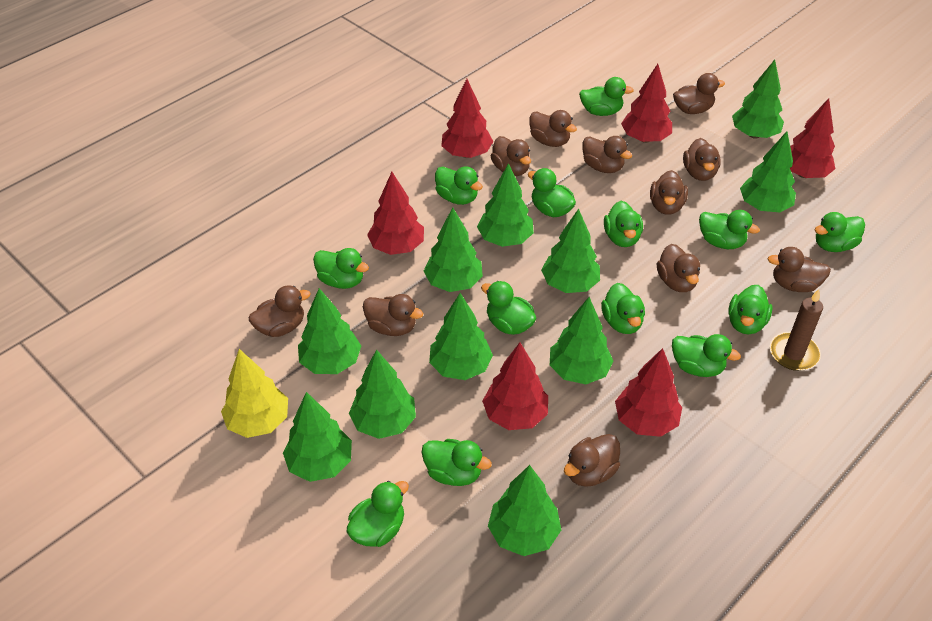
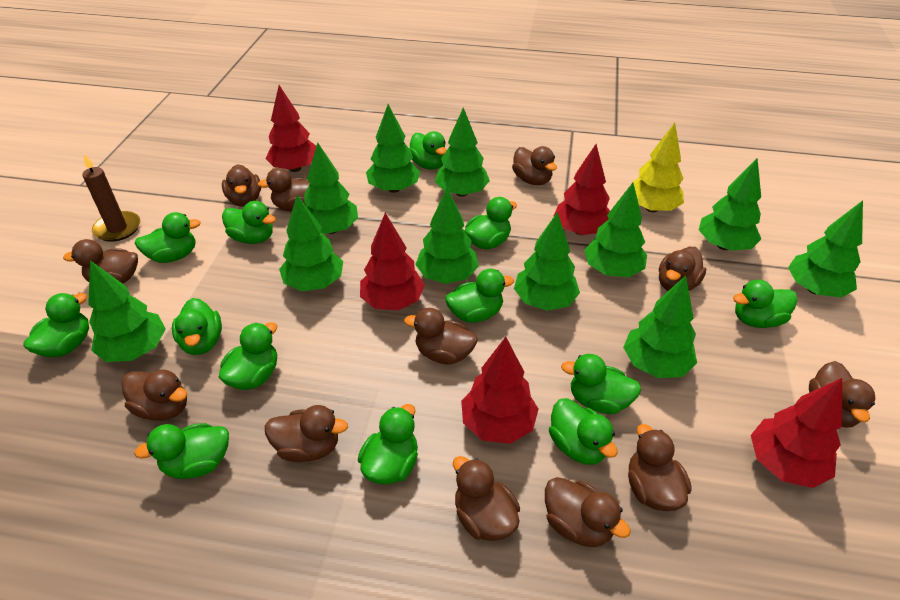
brown duck: 11 -> 12
red tree: 6 -> 5

